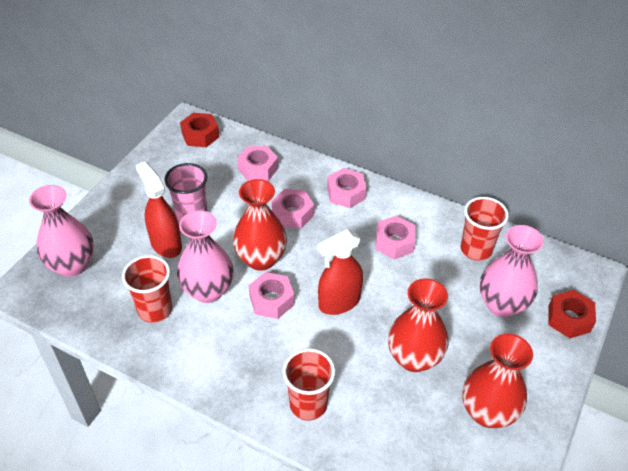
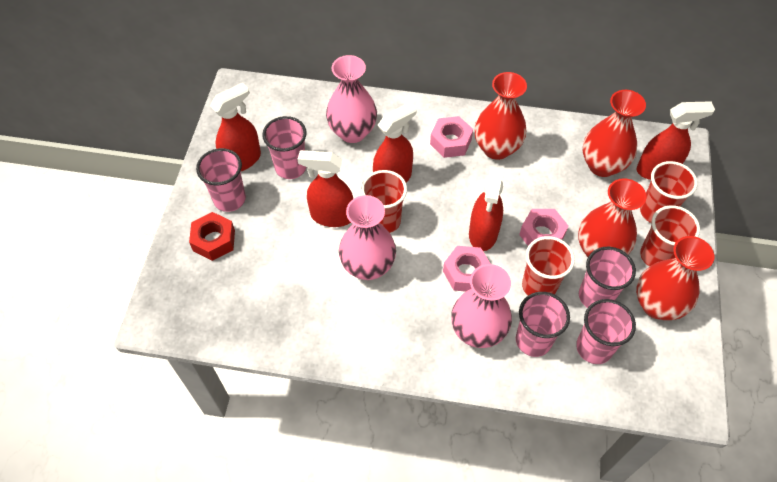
pink cup: 1 -> 5
pink nut: 5 -> 3
red cup: 3 -> 4
red nut: 2 -> 1
red spray bottle: 2 -> 5
red vase: 3 -> 4

